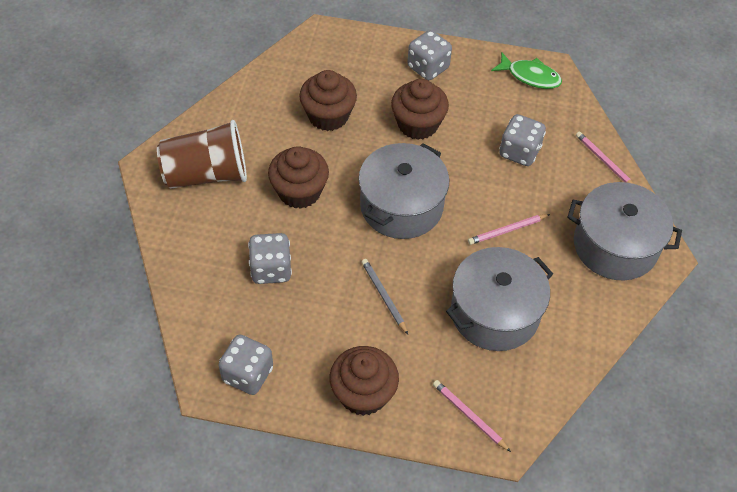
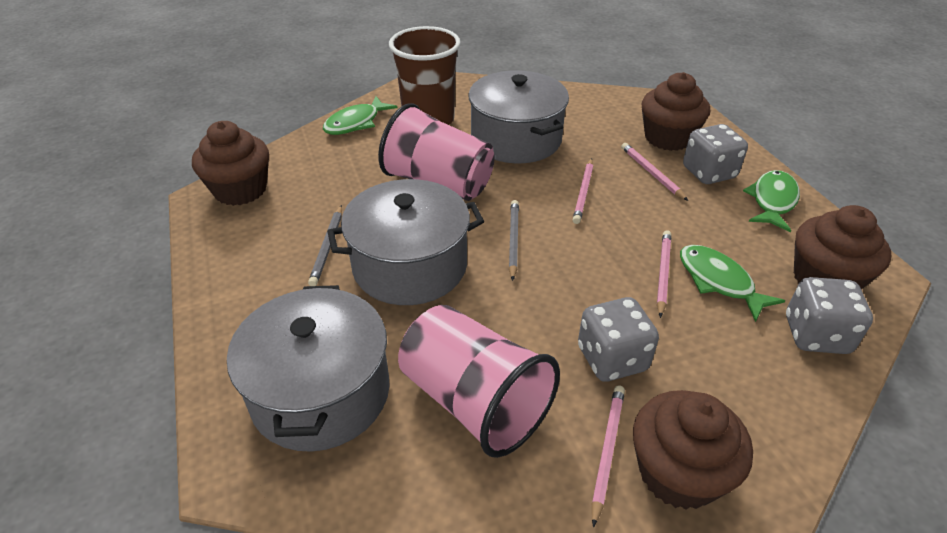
green fish: 1 -> 3
grey dice: 4 -> 3
grey pencil: 1 -> 2
pink cup: 0 -> 2
pink pencil: 3 -> 4

